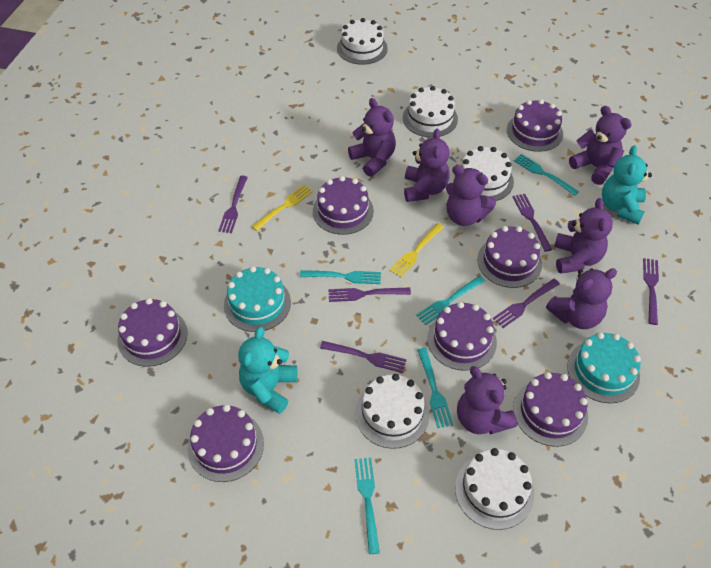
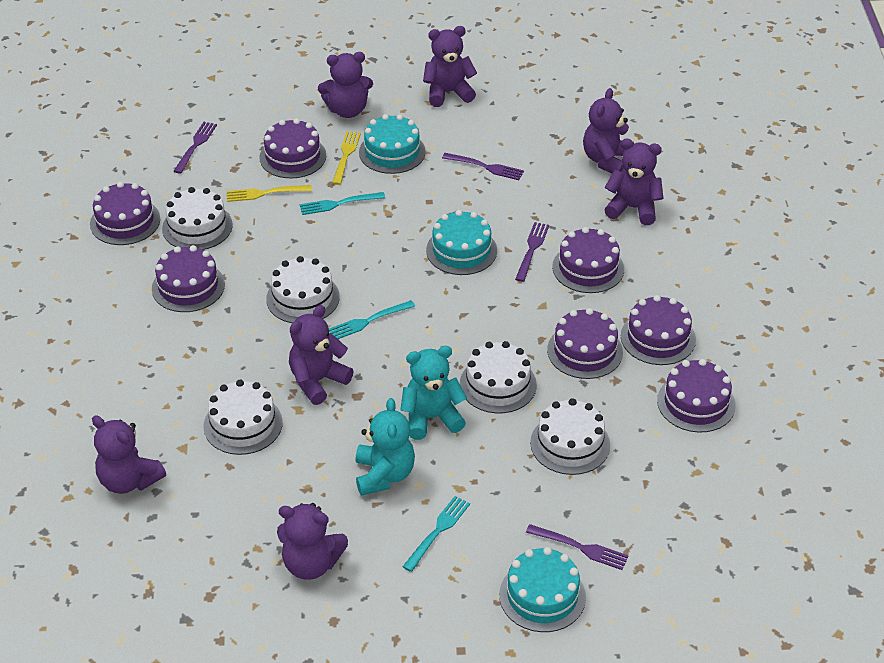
purple fork: 6 -> 4
turquoise cake: 2 -> 3
turquoise fork: 5 -> 3

